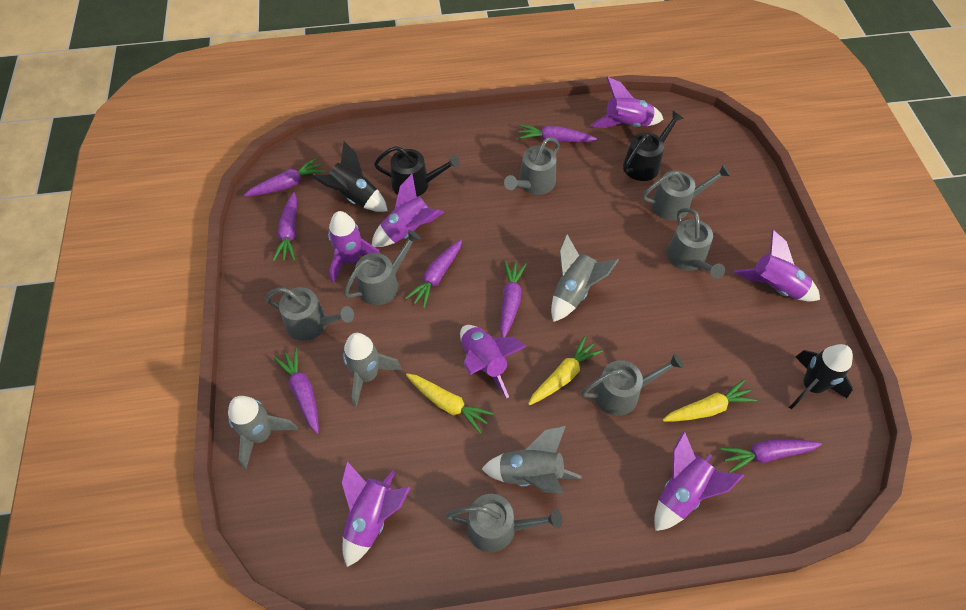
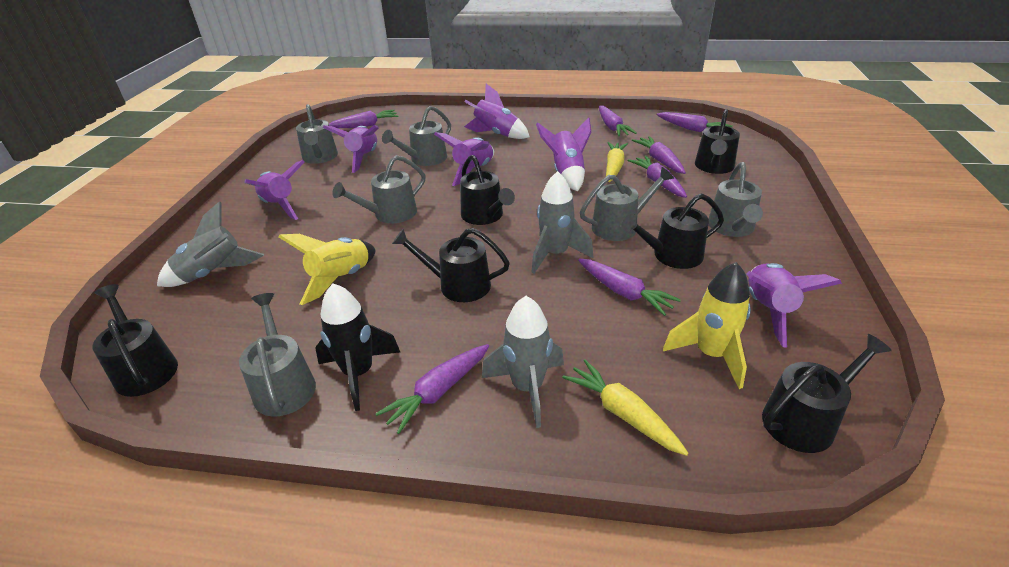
black rocket: 2 -> 1
black watering can: 2 -> 6
grey rocket: 4 -> 3
grey watering can: 7 -> 6
purple rocket: 7 -> 6
yellow carrot: 3 -> 2
yellow rocket: 0 -> 2

